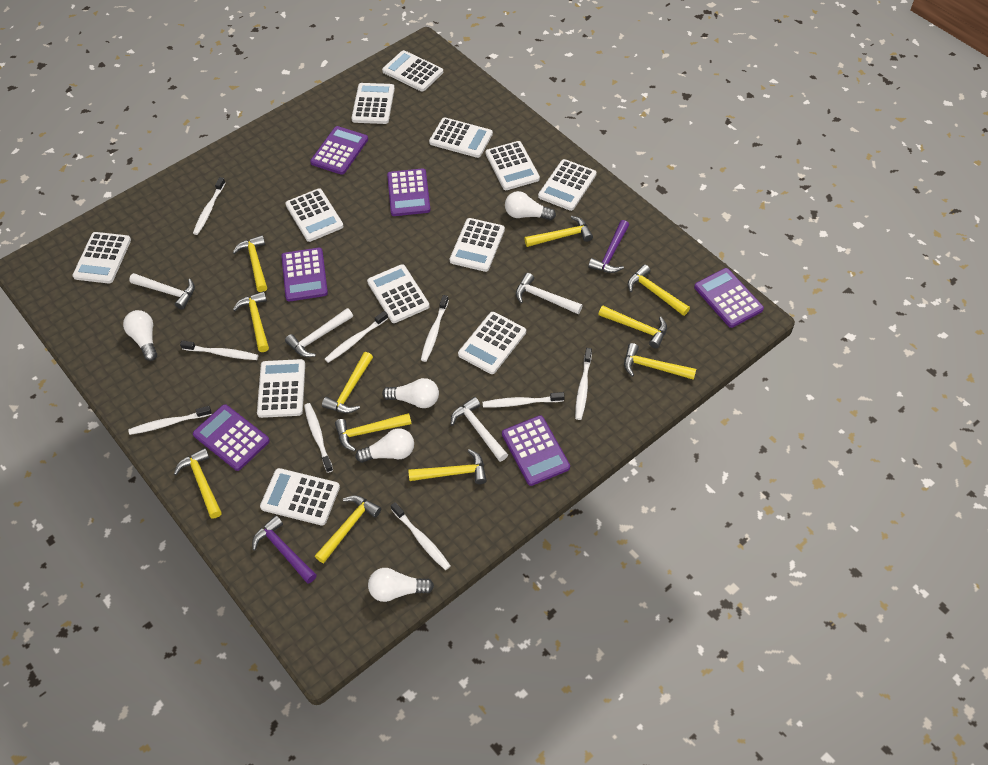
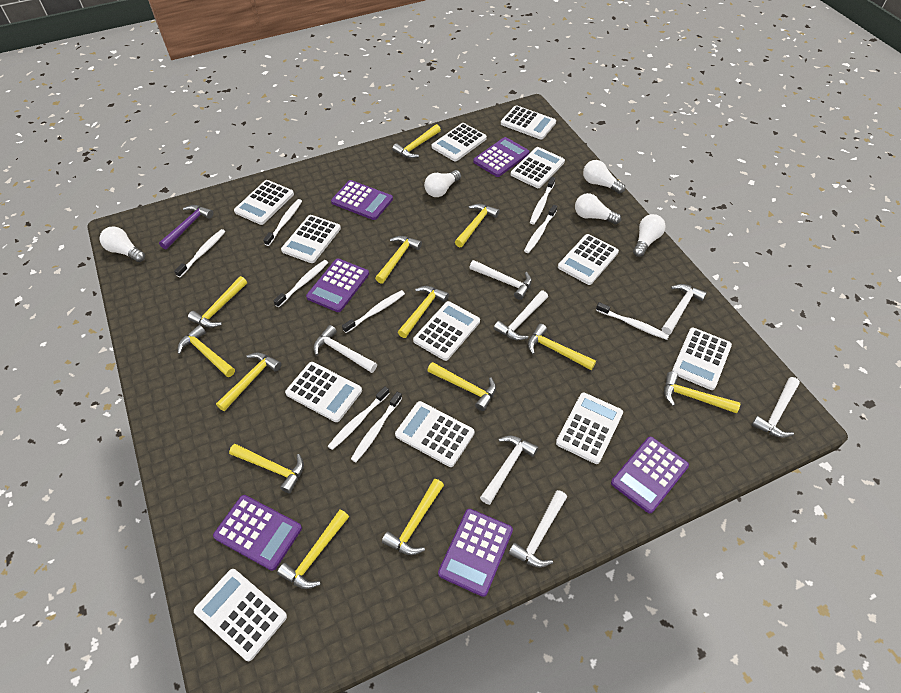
purple hammer: 2 -> 1
white hammer: 4 -> 7
yellow hammer: 11 -> 13

